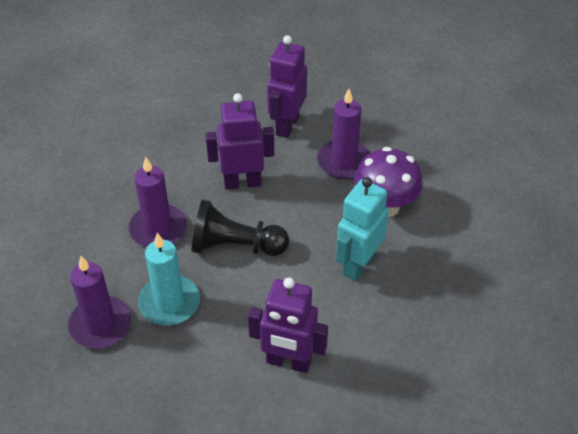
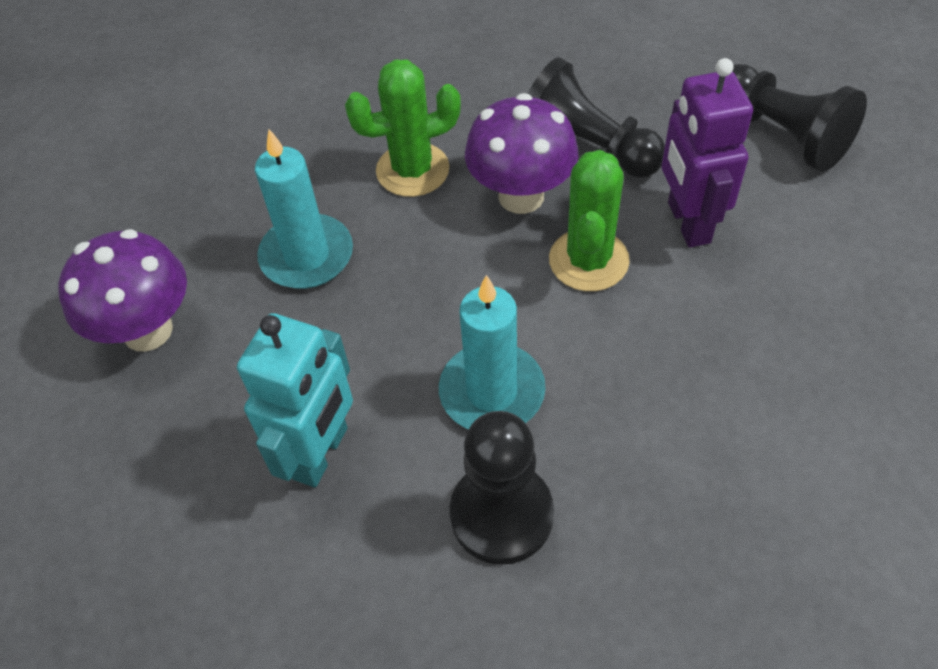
black pawn: 1 -> 3
green cactus: 0 -> 2
purple candle: 3 -> 0
purple mushroom: 1 -> 2
purple robot: 3 -> 1
turquoise candle: 1 -> 2

